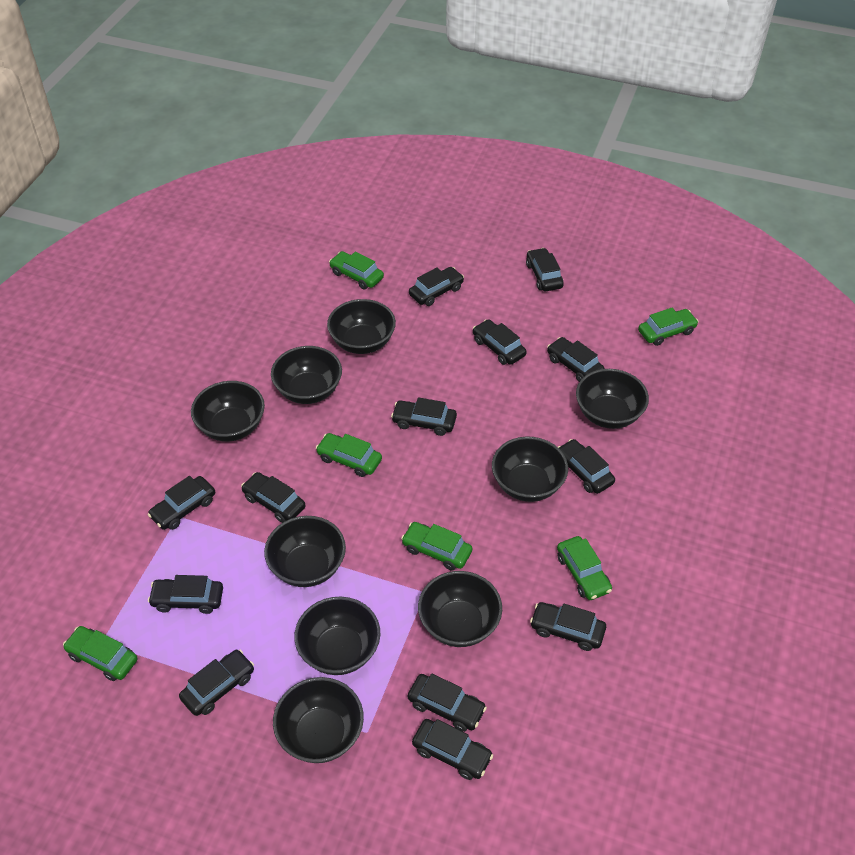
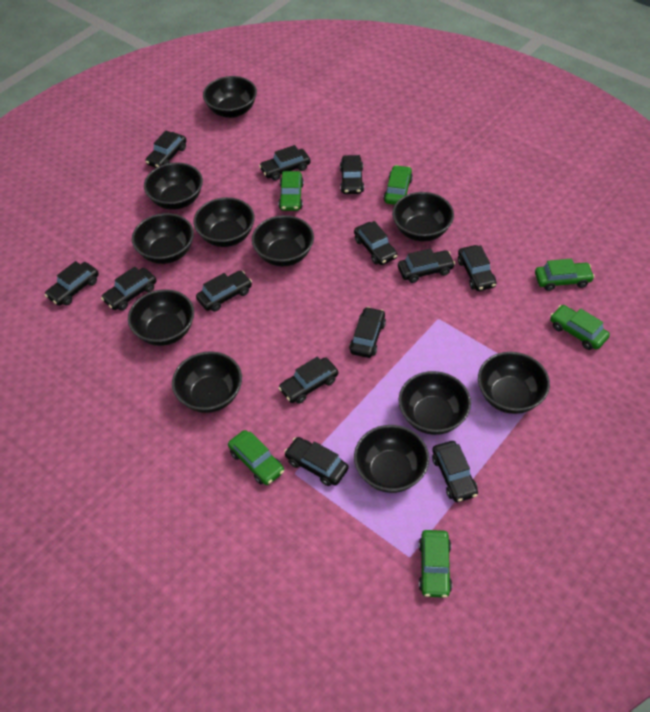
black bowl: 9 -> 11

